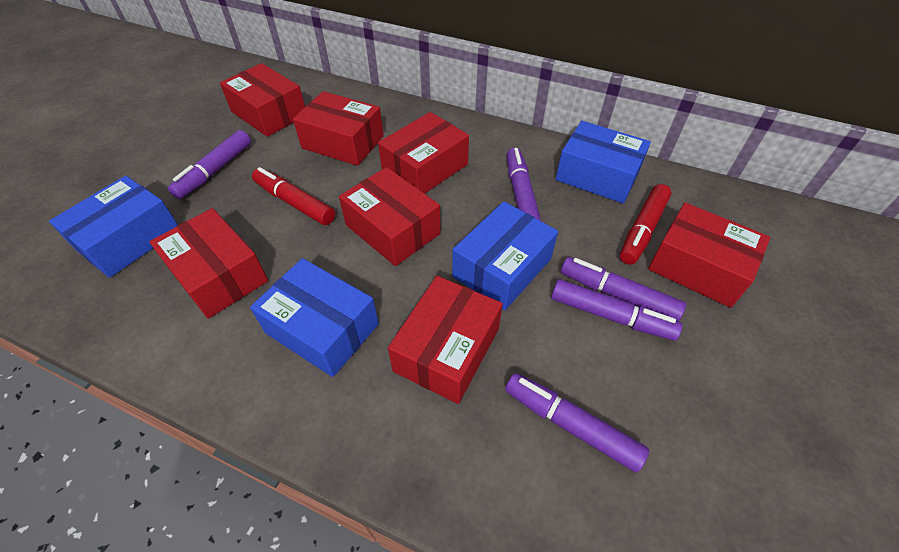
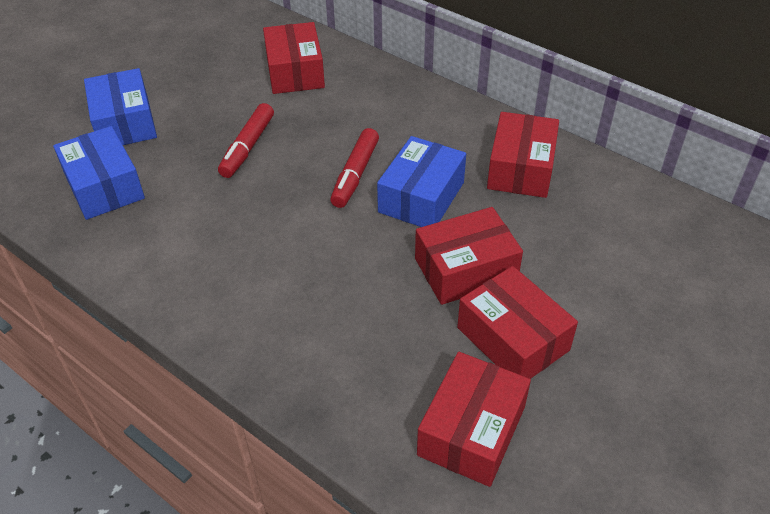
blue box: 4 -> 3
purple marker: 5 -> 0
red box: 7 -> 5

